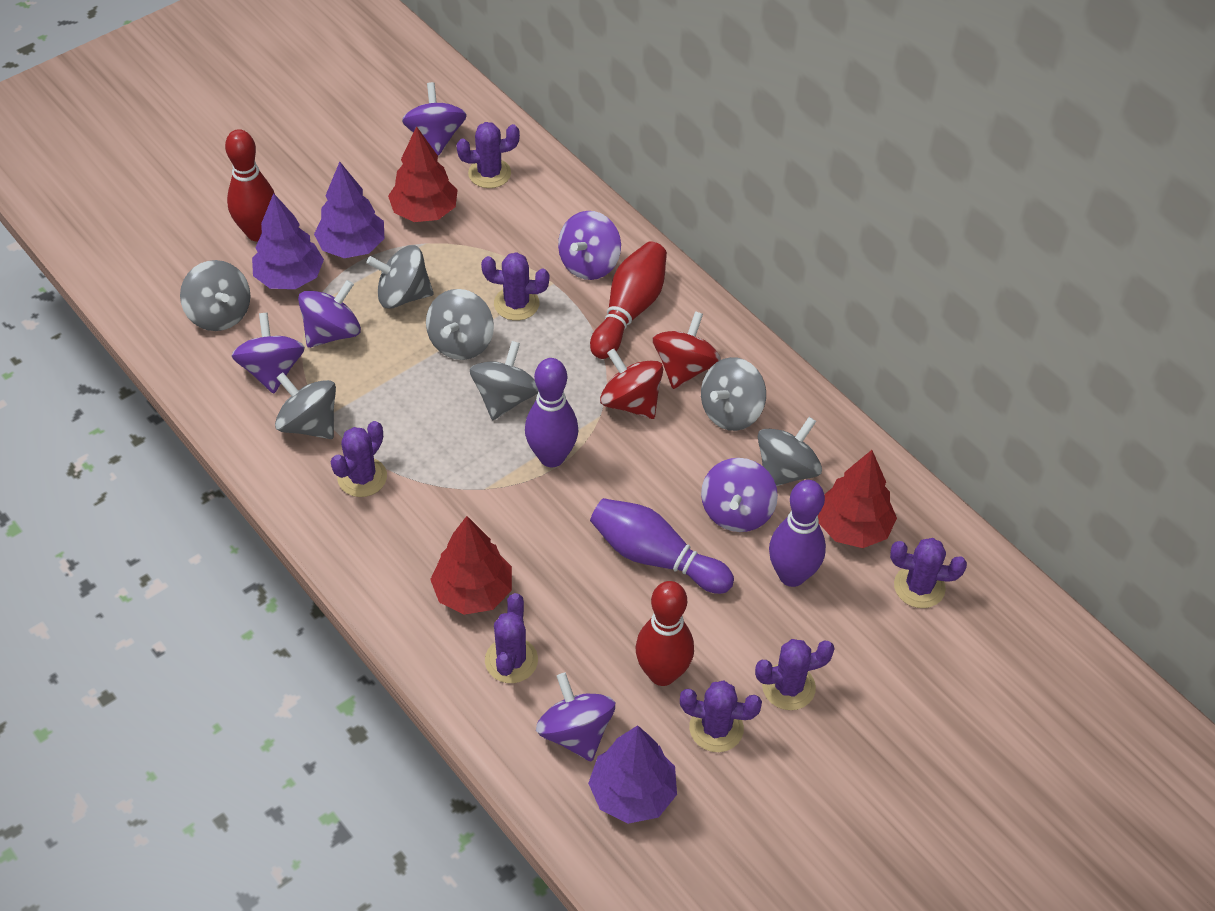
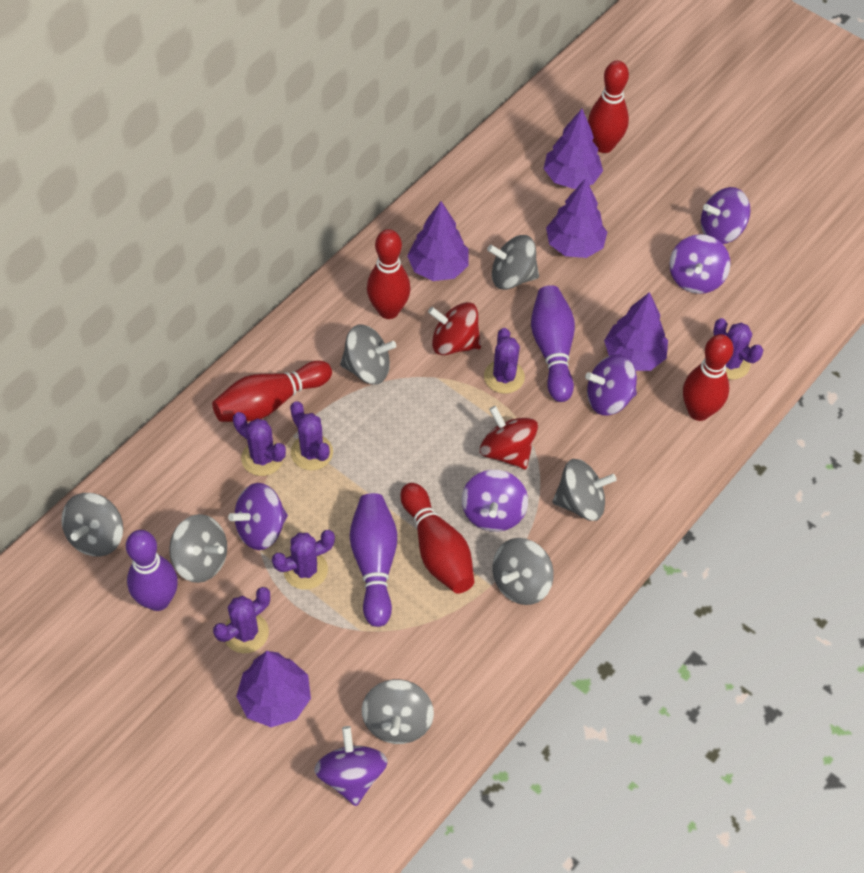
purple cactus: 7 -> 6
purple tree: 3 -> 5
red bowling pin: 3 -> 5
red tree: 3 -> 0

